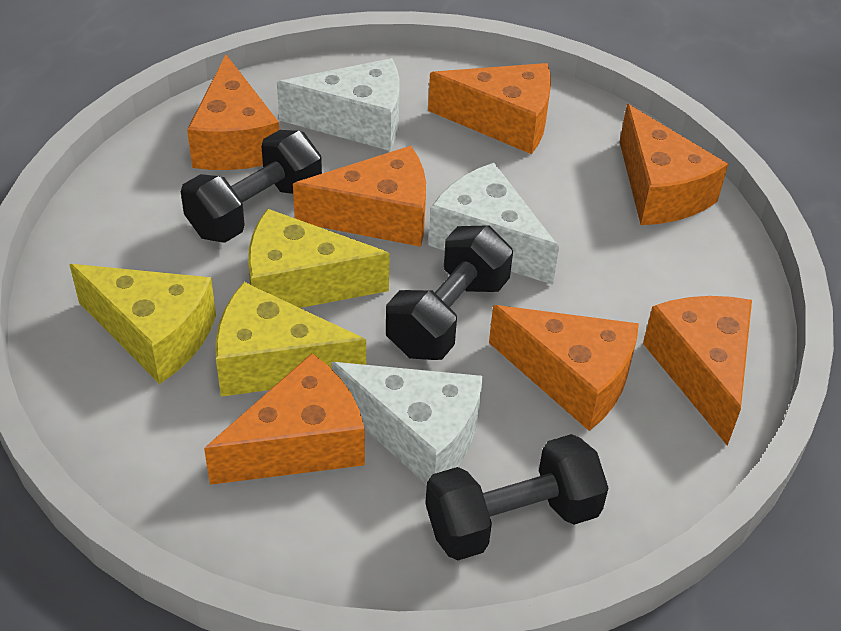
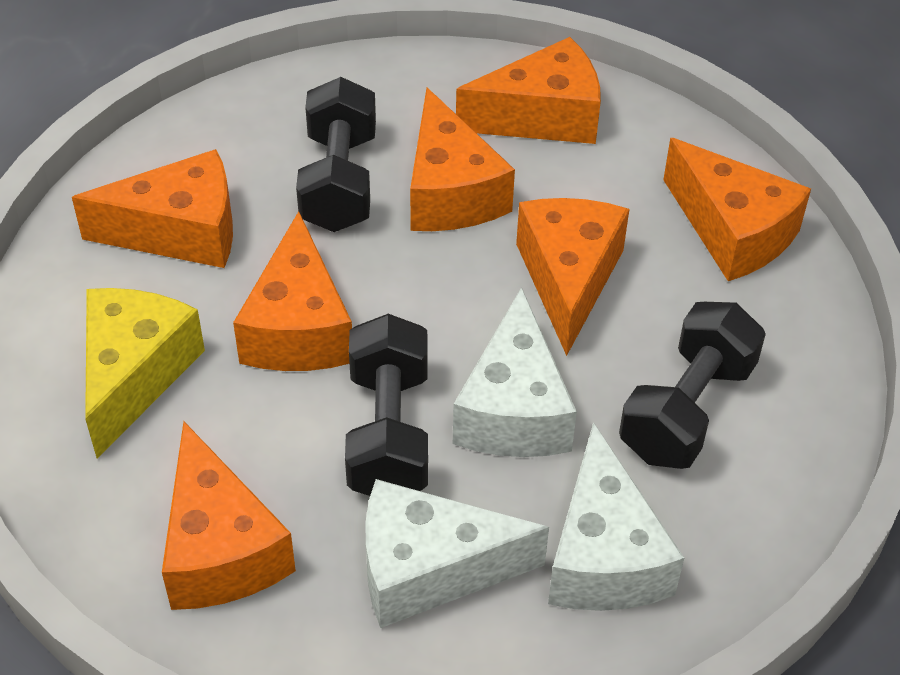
yellow cheese: 3 -> 1

